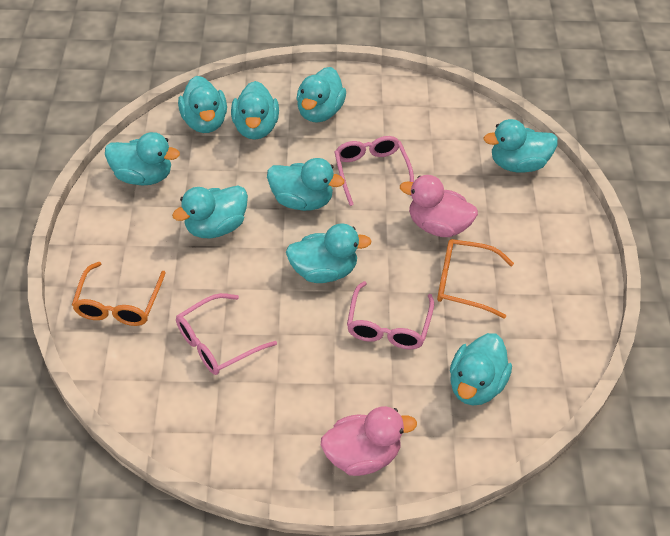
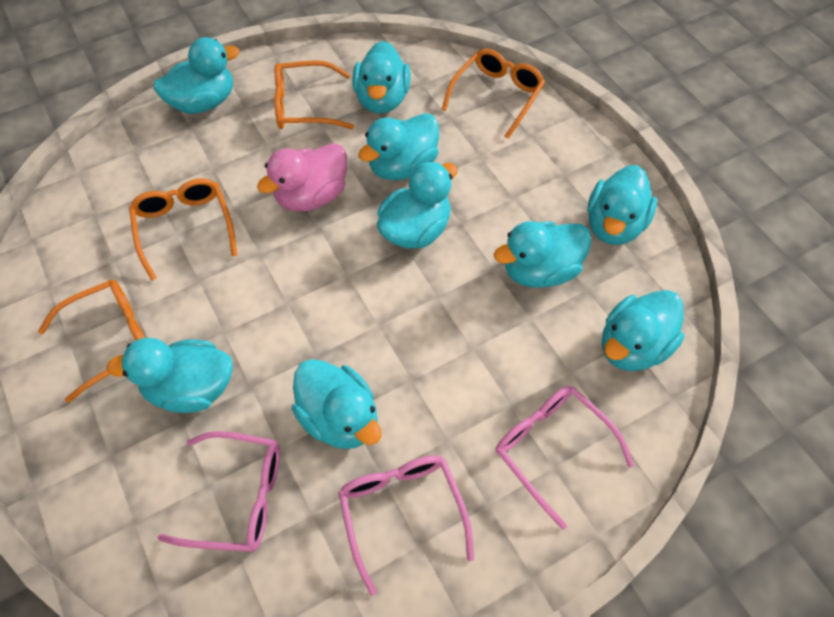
orange glasses: 2 -> 4
pink duck: 2 -> 1

